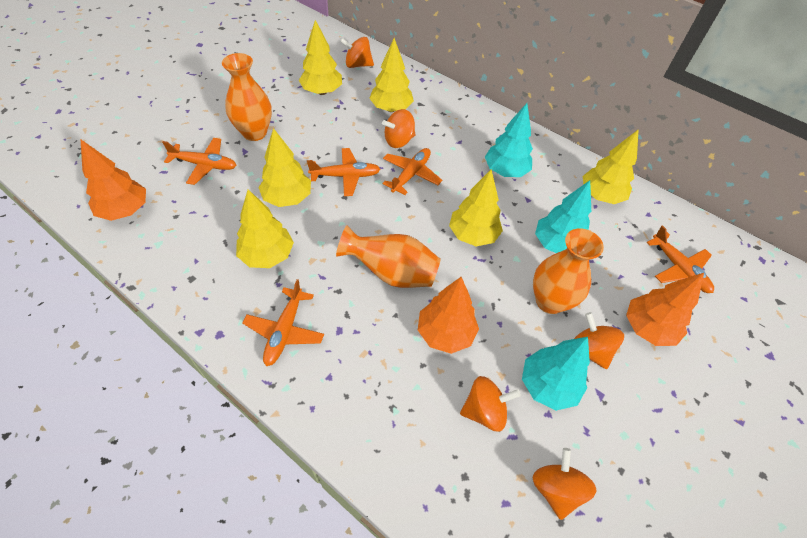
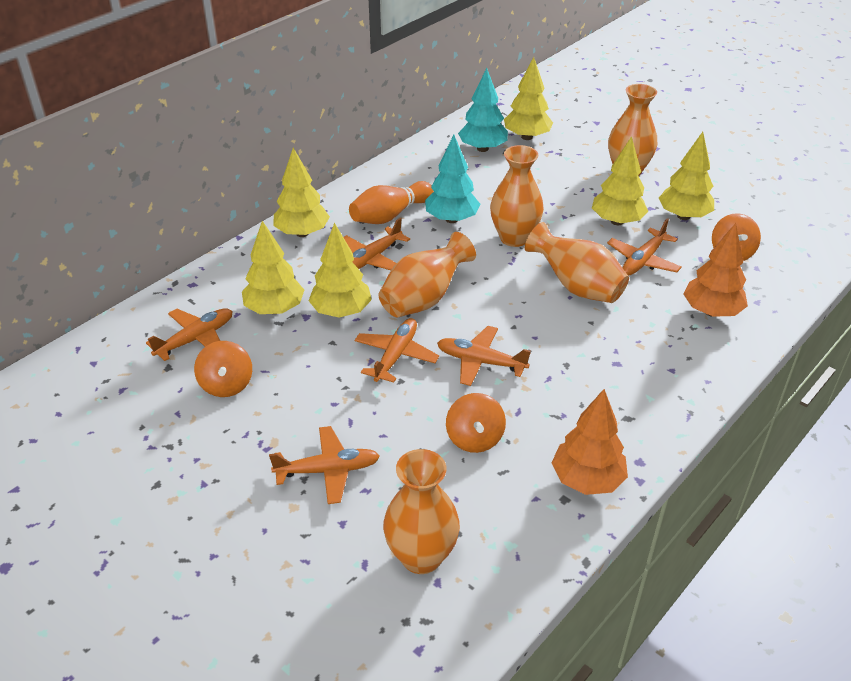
orange bowling pin: 0 -> 1
orange plane: 5 -> 6
orange spinning top: 5 -> 3
orange tree: 3 -> 2
orange vase: 3 -> 5
turquoise tree: 3 -> 2

